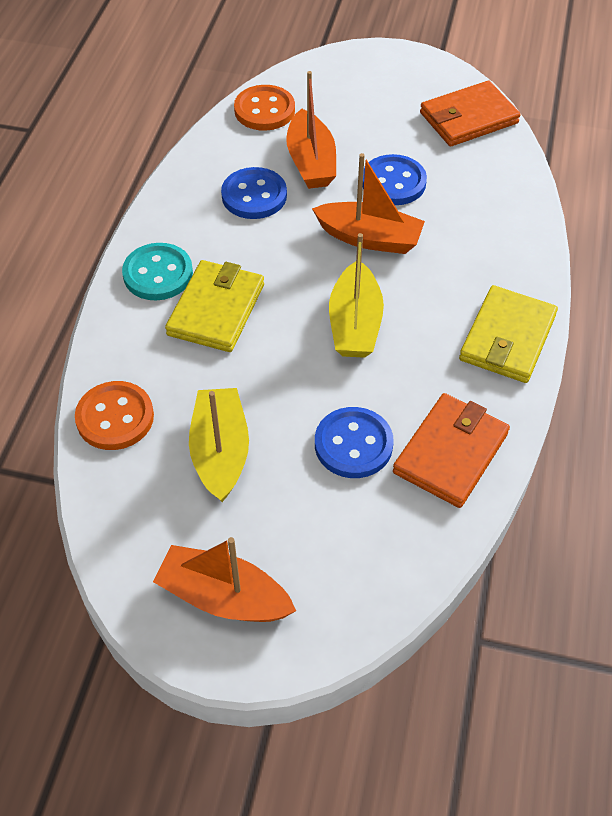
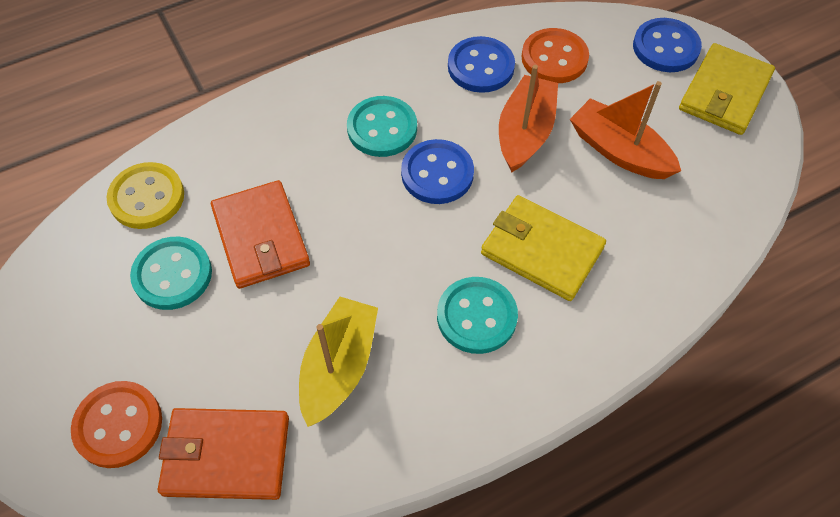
orange boat: 3 -> 2
turquoise button: 1 -> 3
yellow boat: 2 -> 1
yellow button: 0 -> 1

